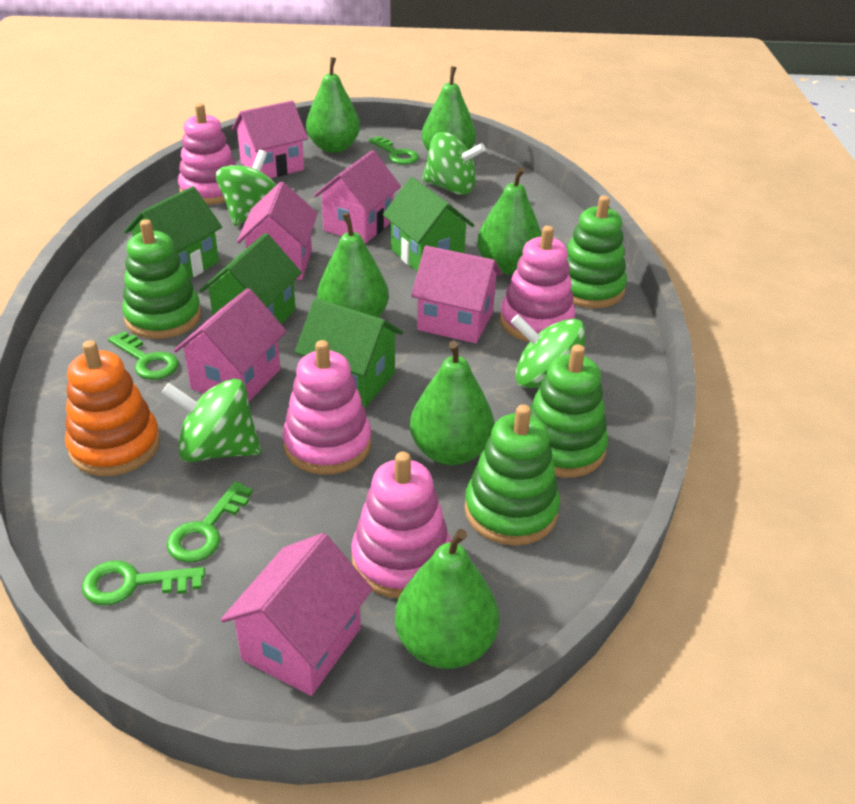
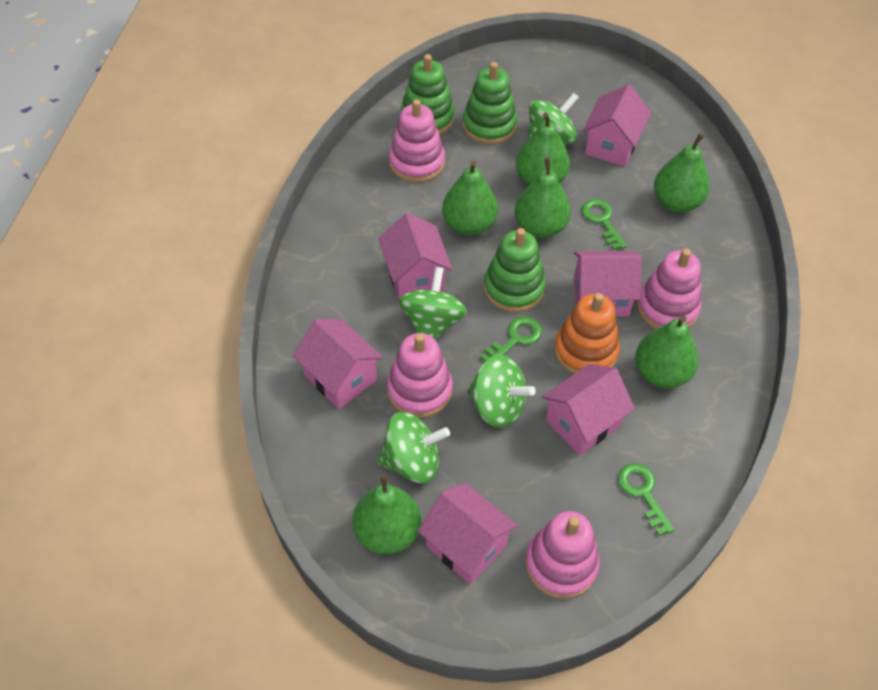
green house: 4 -> 0
green key: 4 -> 3
green stacking toy: 4 -> 3

